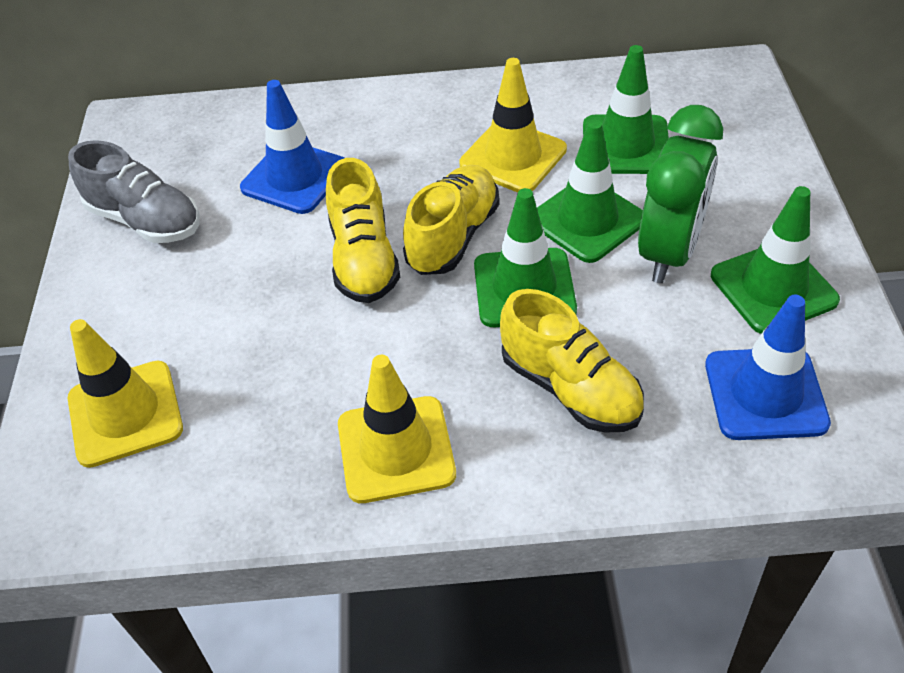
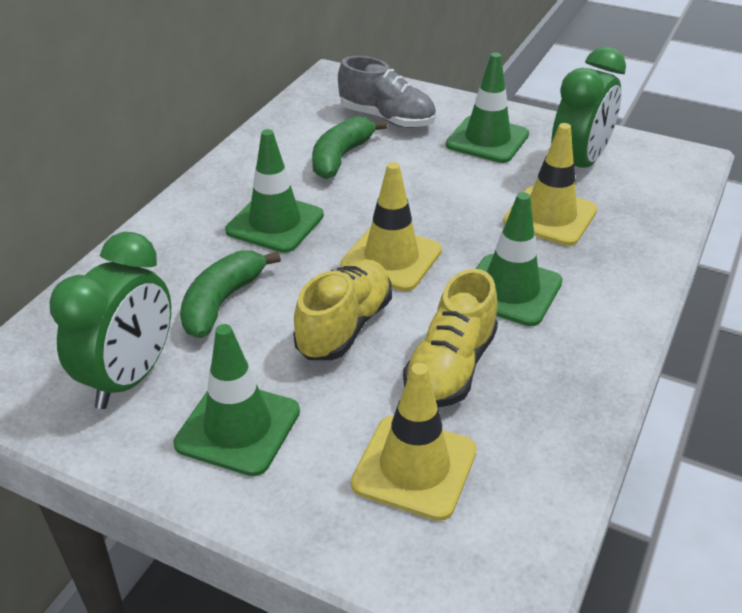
blue traffic cone: 2 -> 0
green banana: 0 -> 2
green clock: 1 -> 2
yellow shoe: 3 -> 2

